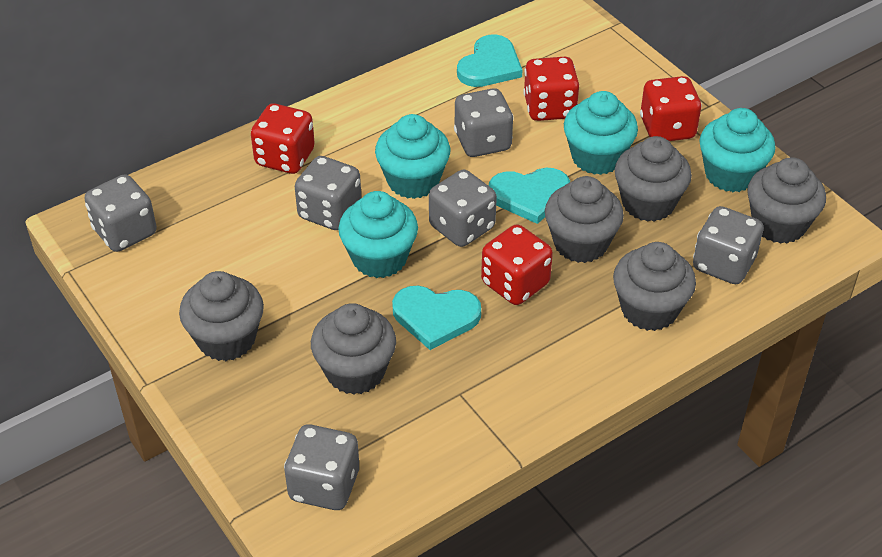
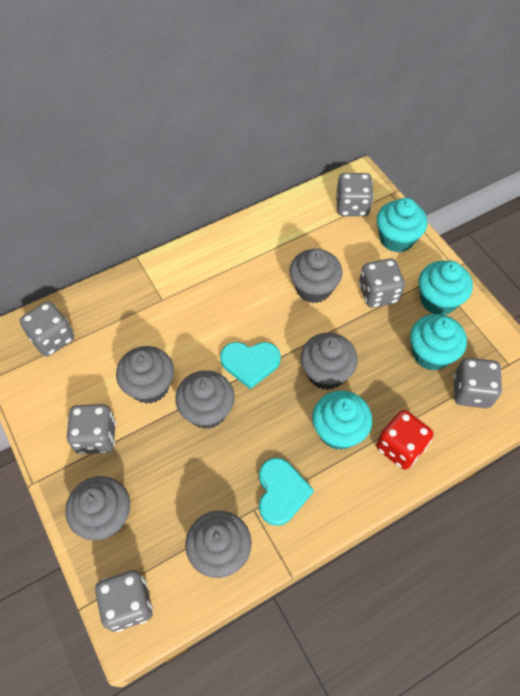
red dice: 4 -> 1
turquoise heart: 3 -> 2

